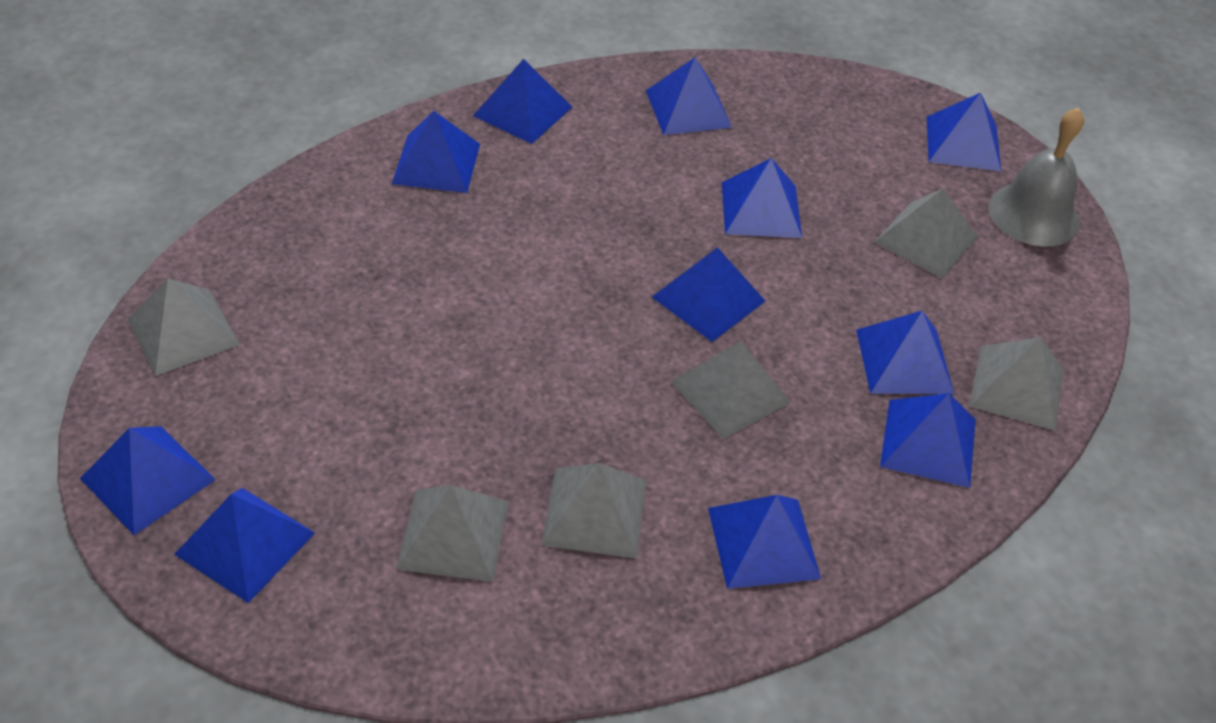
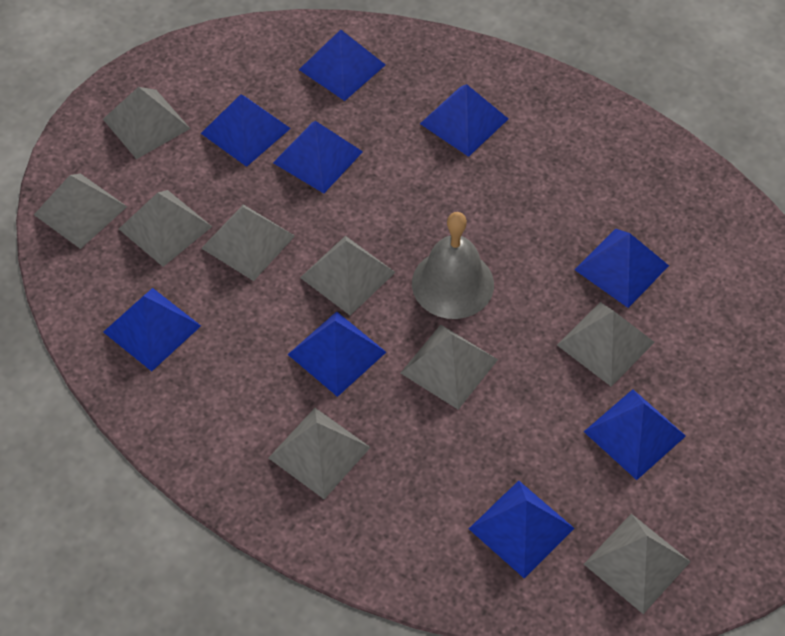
blue pyramid: 11 -> 9
grey pyramid: 6 -> 9

